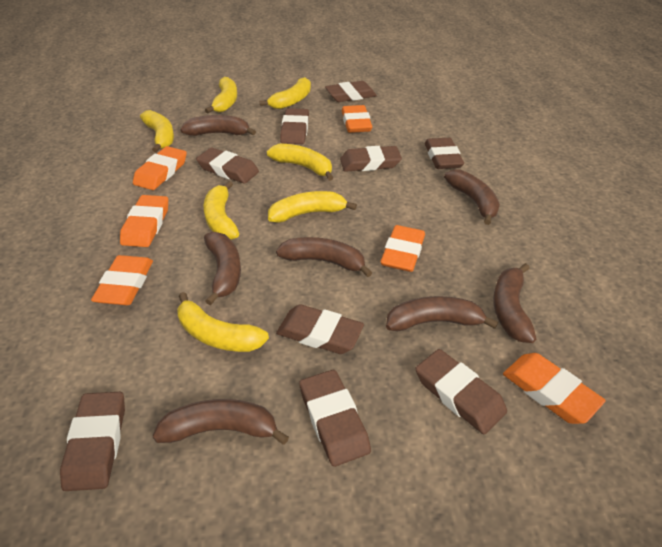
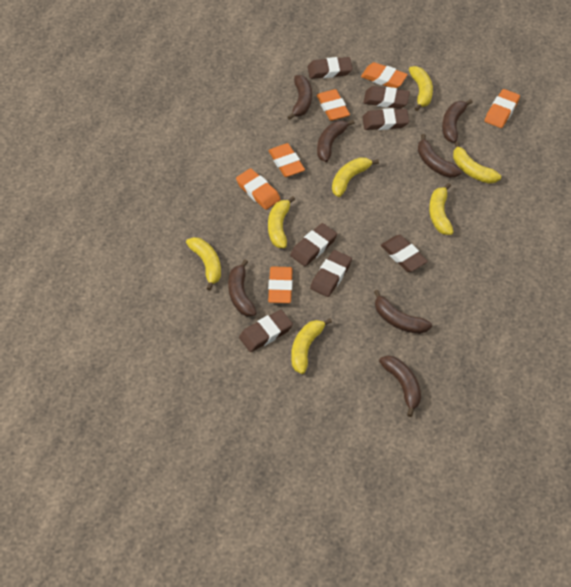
brown eraser: 9 -> 7

